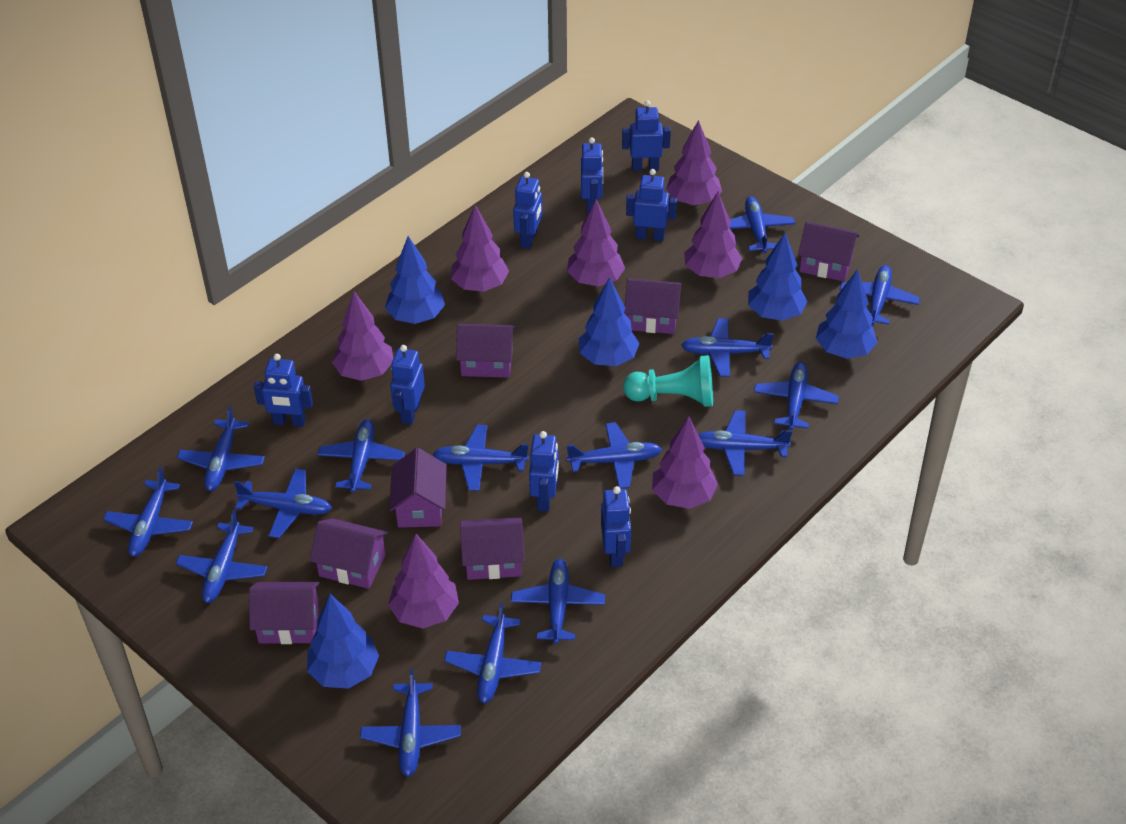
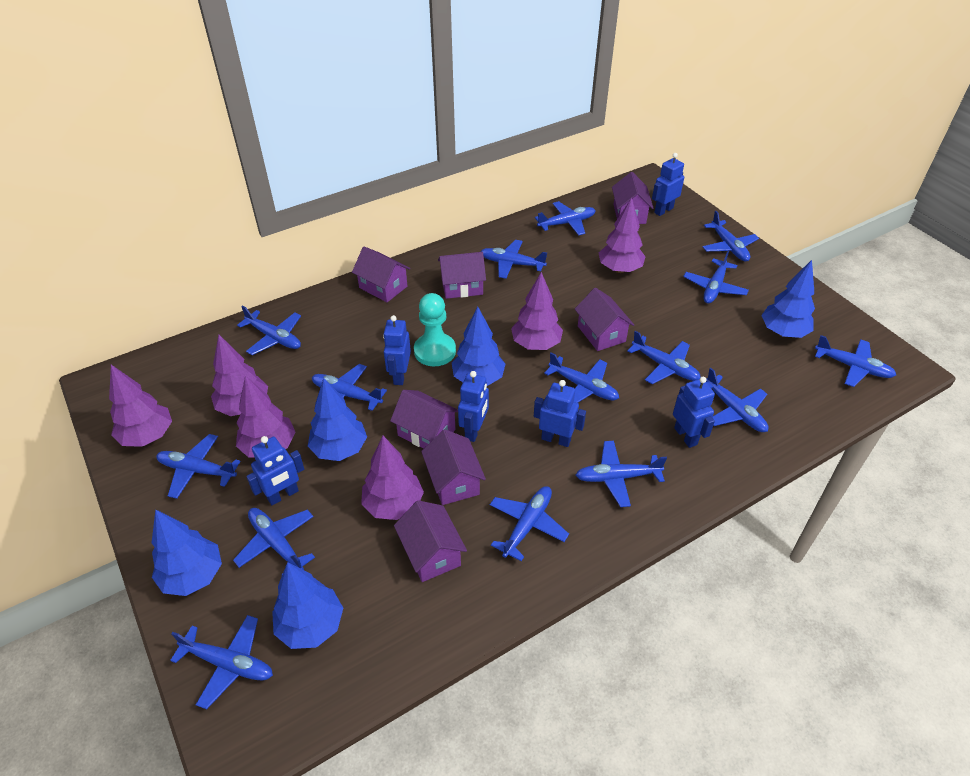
blue robot: 8 -> 6
purple tree: 7 -> 6

